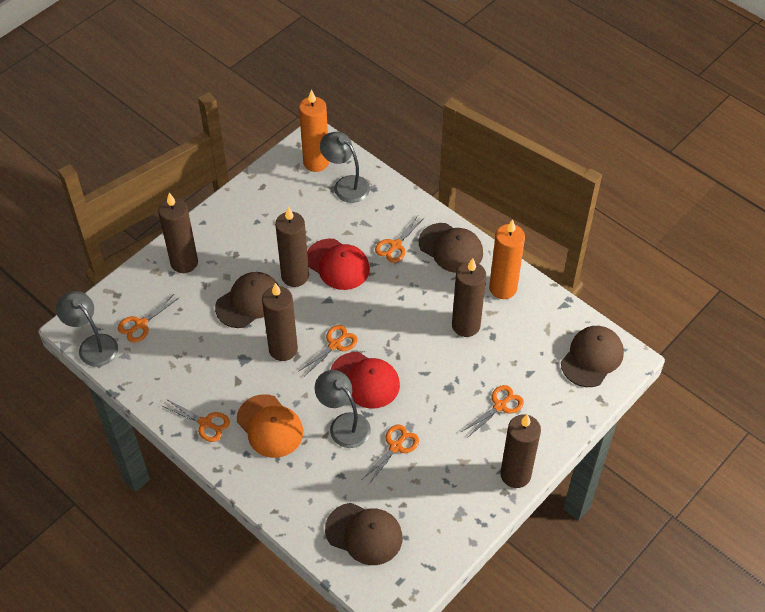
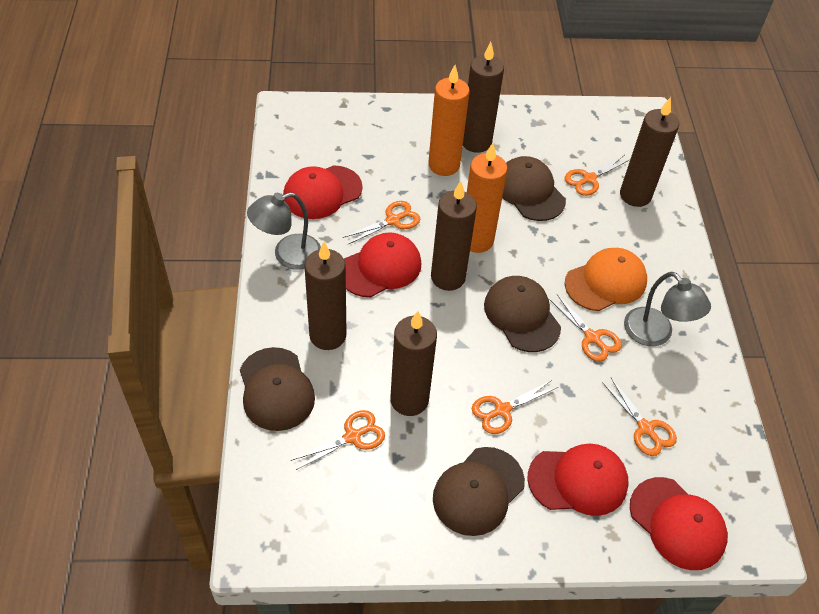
grey lamp: 3 -> 2
red cap: 2 -> 4

